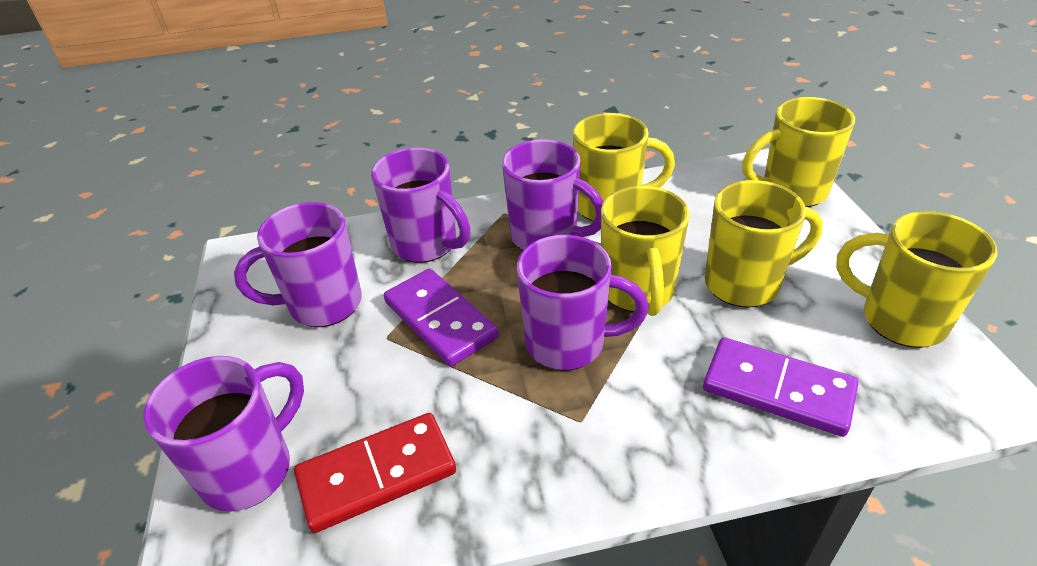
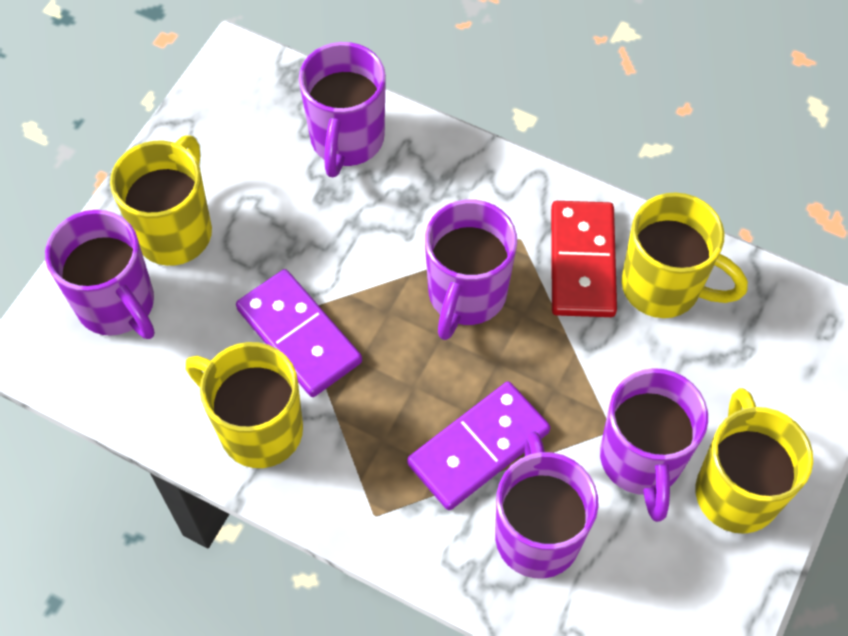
yellow mug: 5 -> 4

